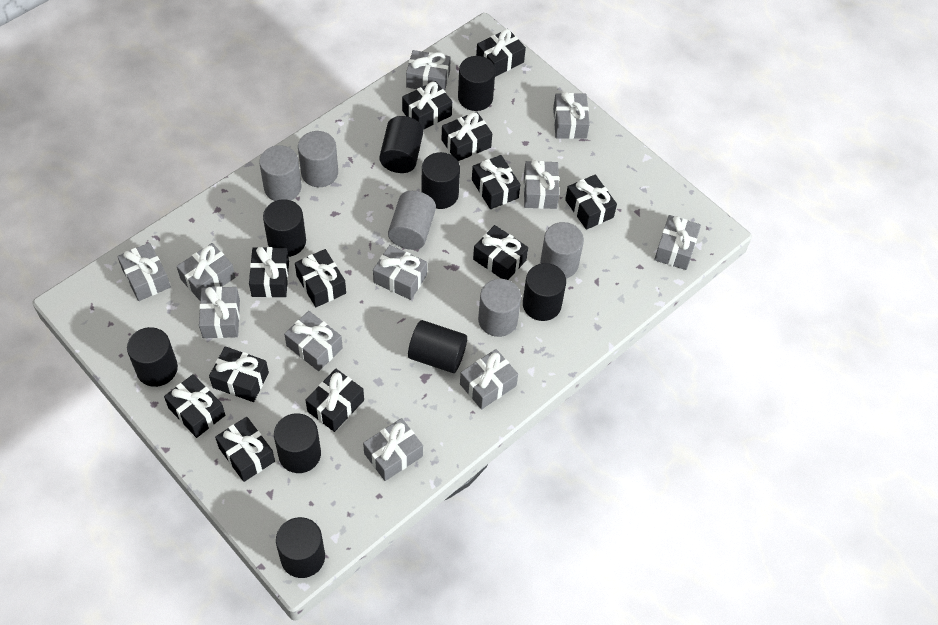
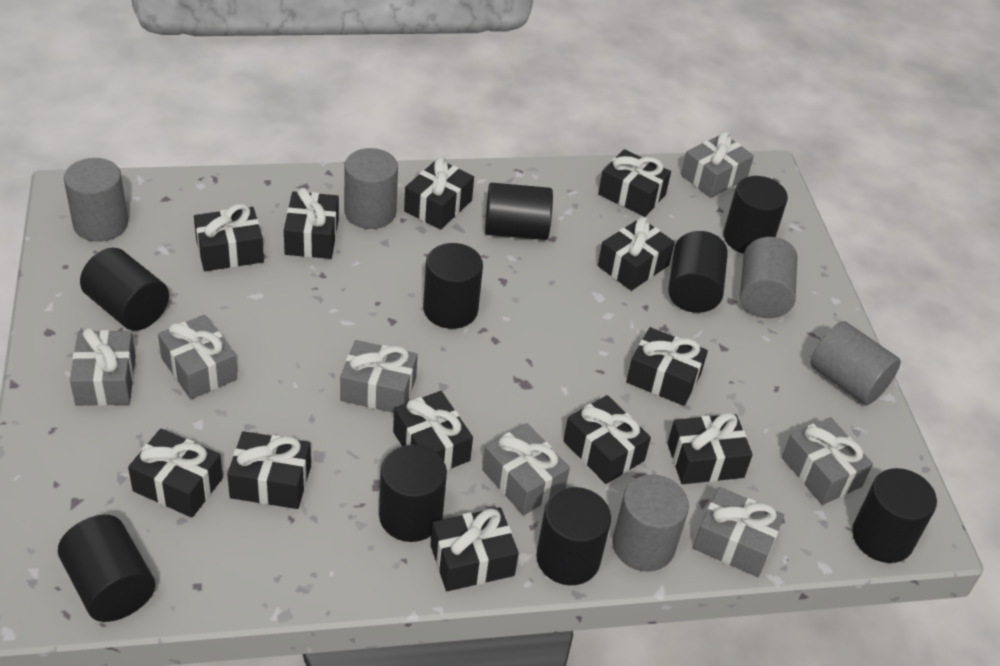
grey gift: 11 -> 7

